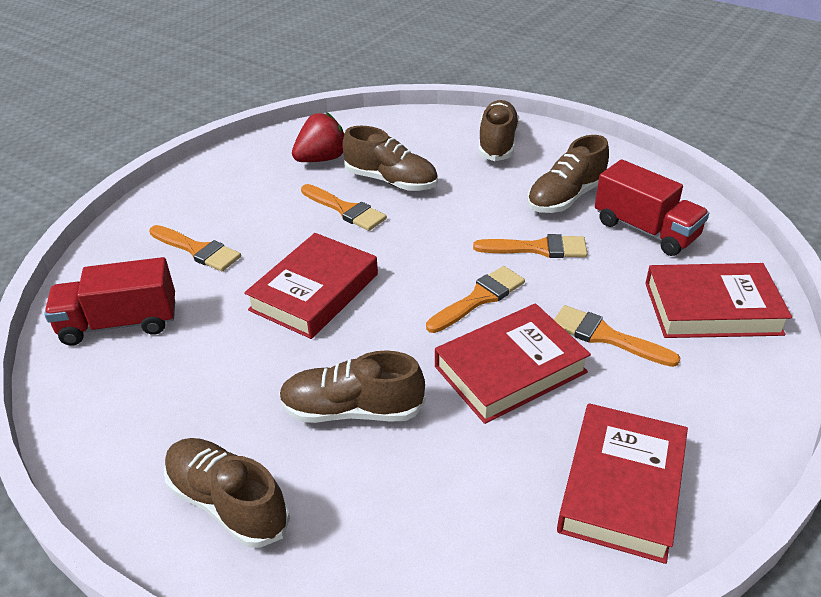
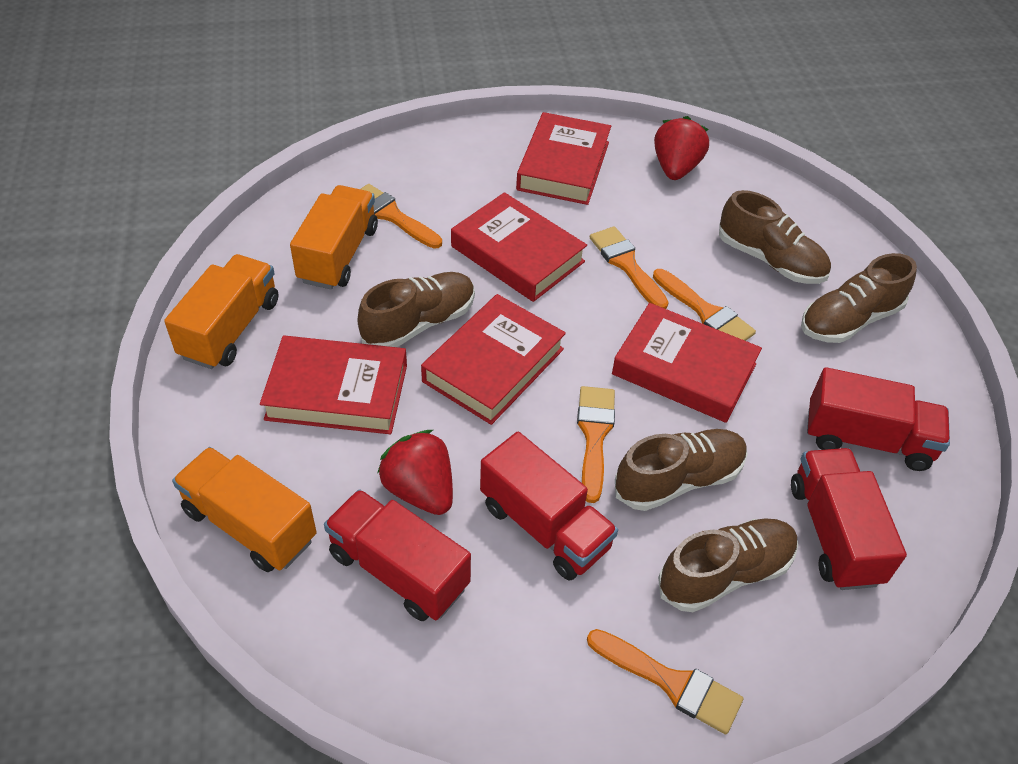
orange truck: 0 -> 3
red book: 4 -> 5
red strawberry: 1 -> 2
red truck: 2 -> 4

